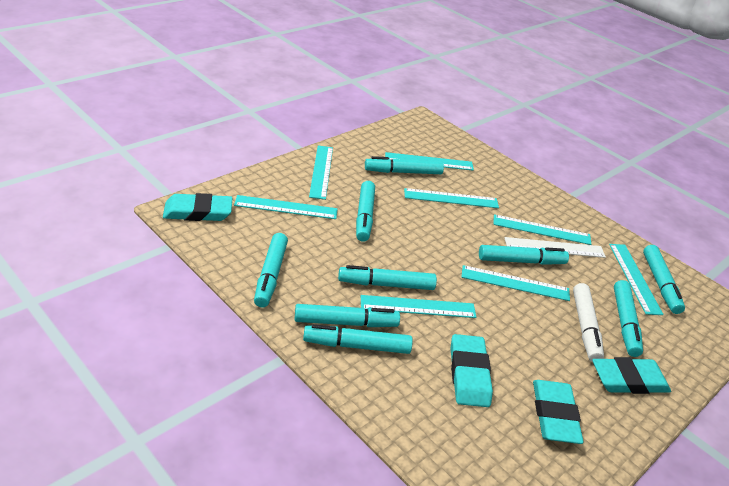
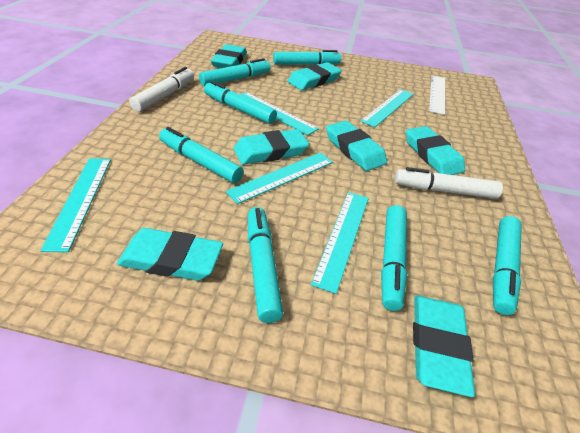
turquoise eraser: 4 -> 7
turquoise marker: 9 -> 7
turquoise ruler: 8 -> 5
white marker: 1 -> 2

